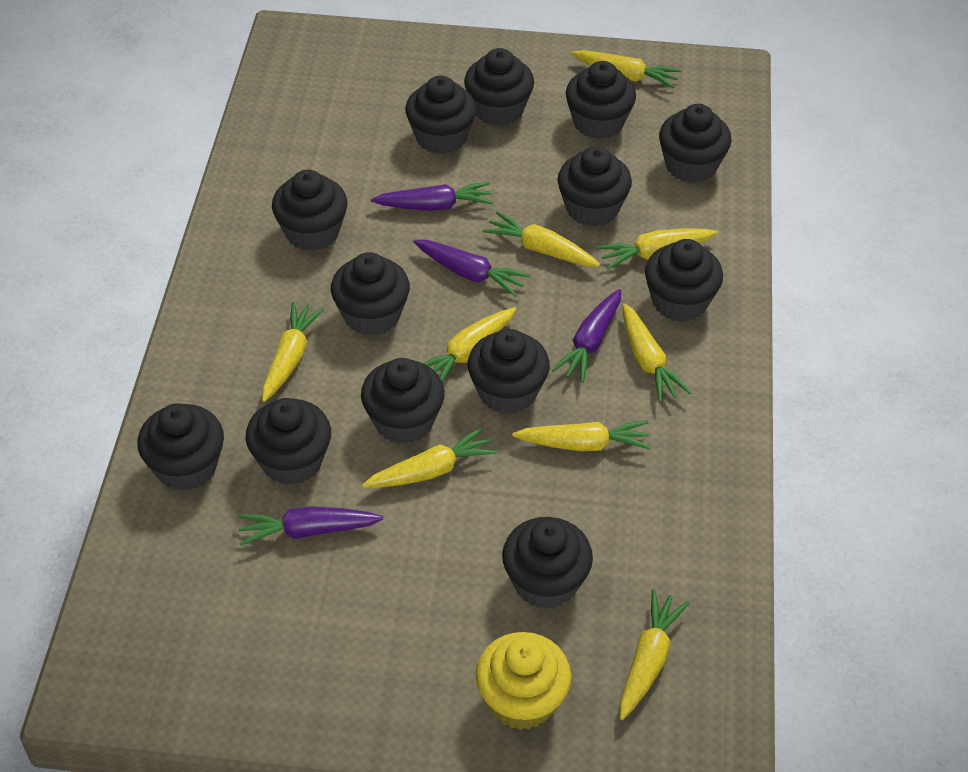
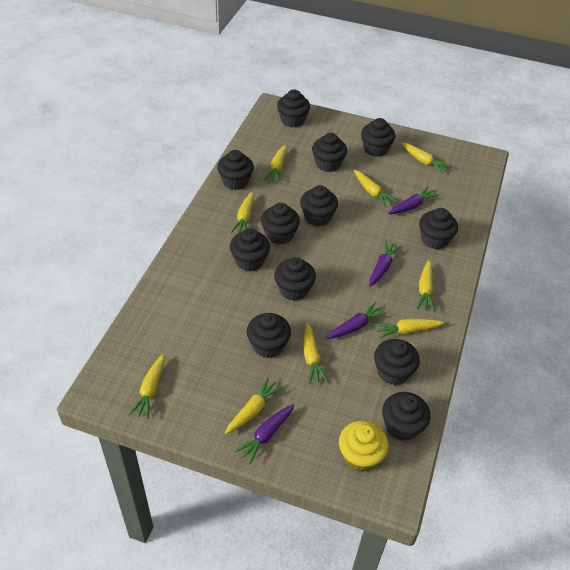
black cupcake: 13 -> 12

